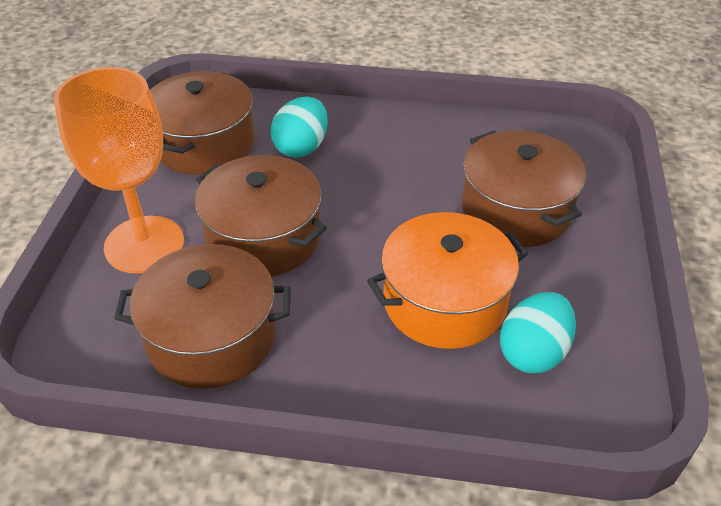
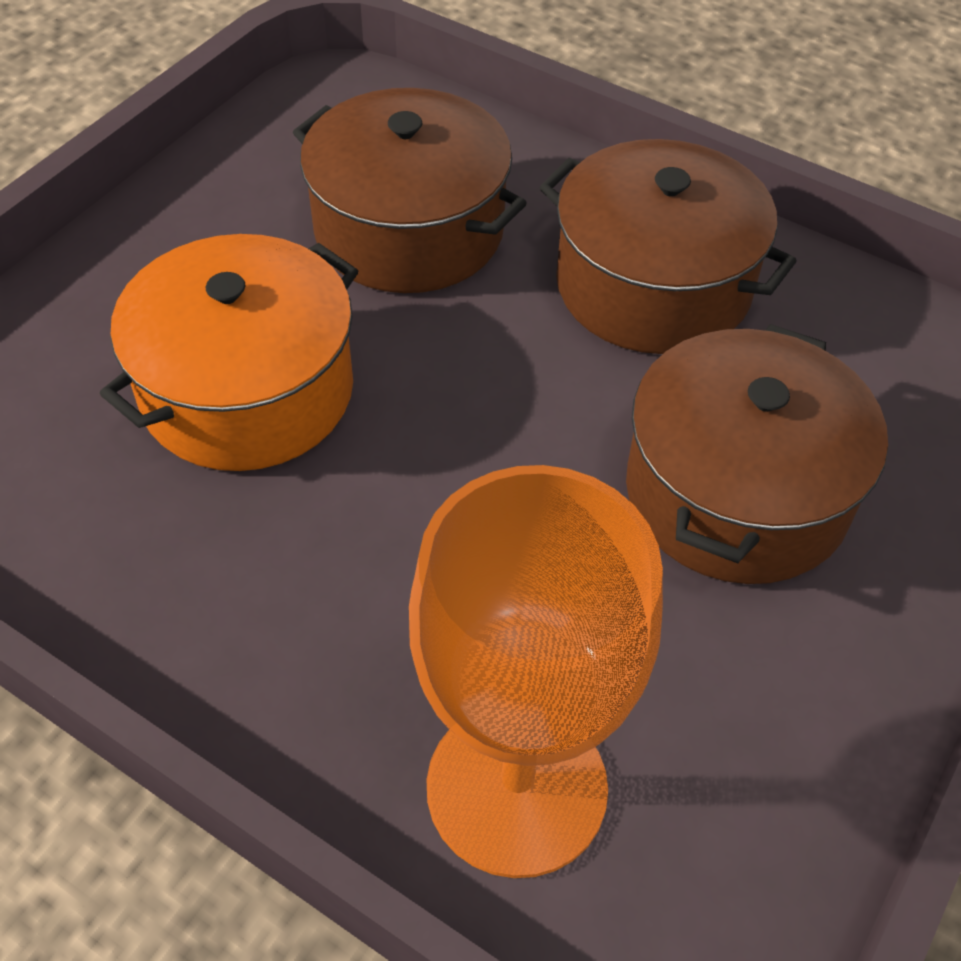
brown pot: 4 -> 3
turquoise egg: 2 -> 0

